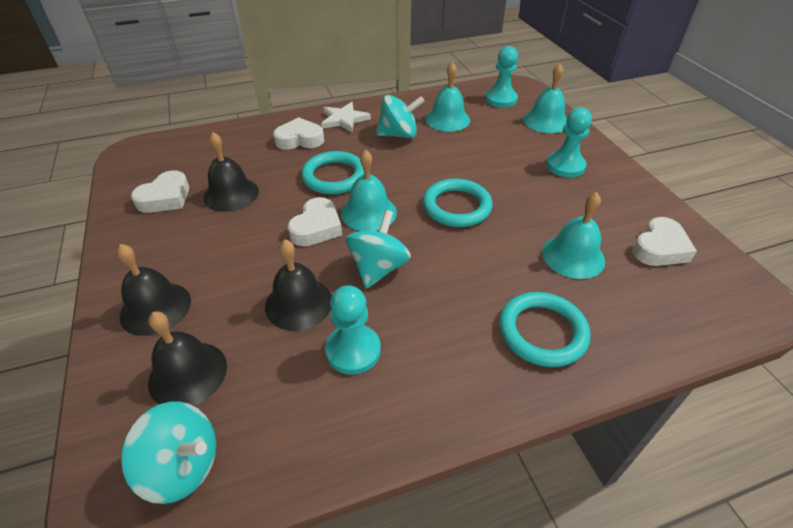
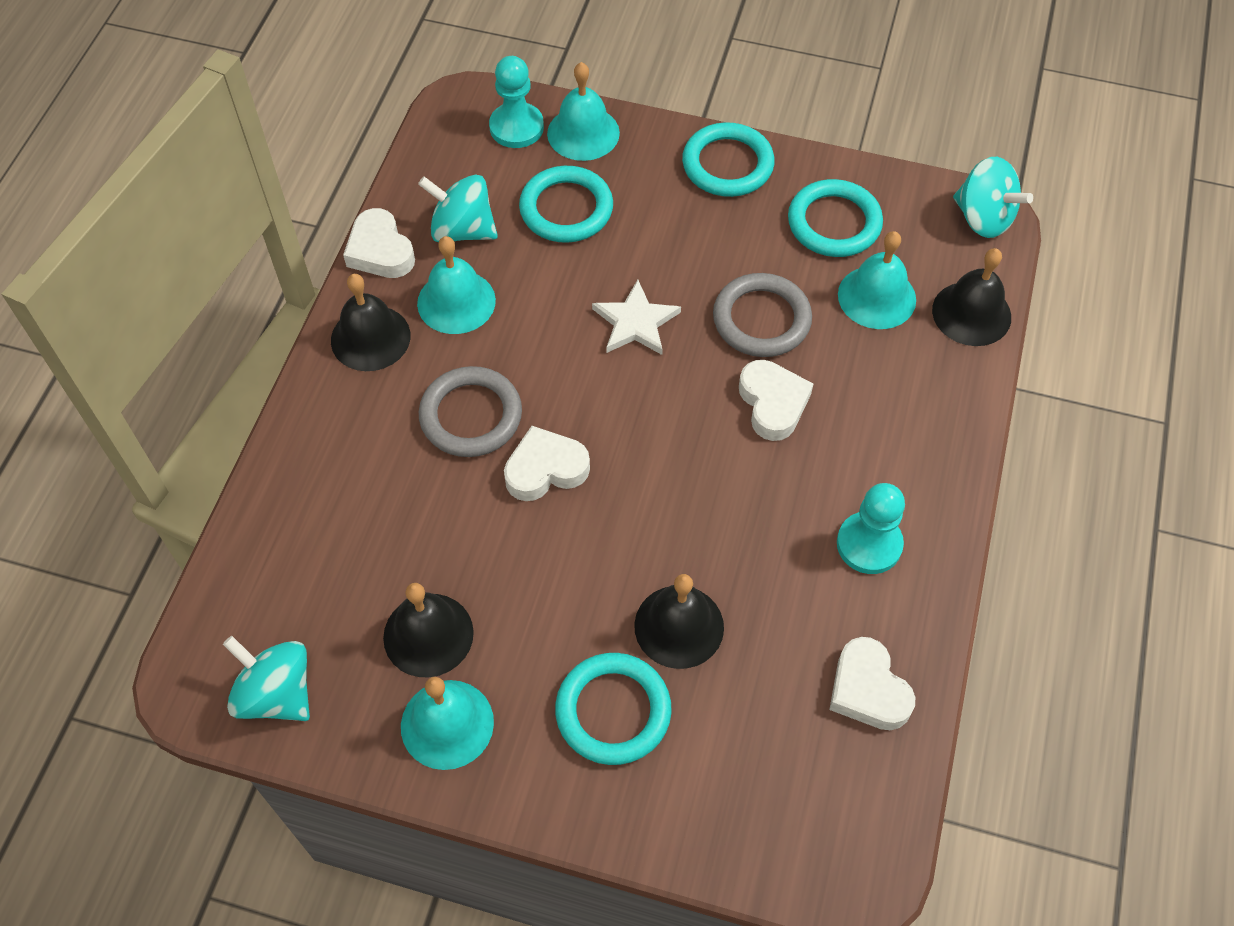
grey ring: 0 -> 2
turquoise pawn: 3 -> 2
turquoise ring: 3 -> 4

